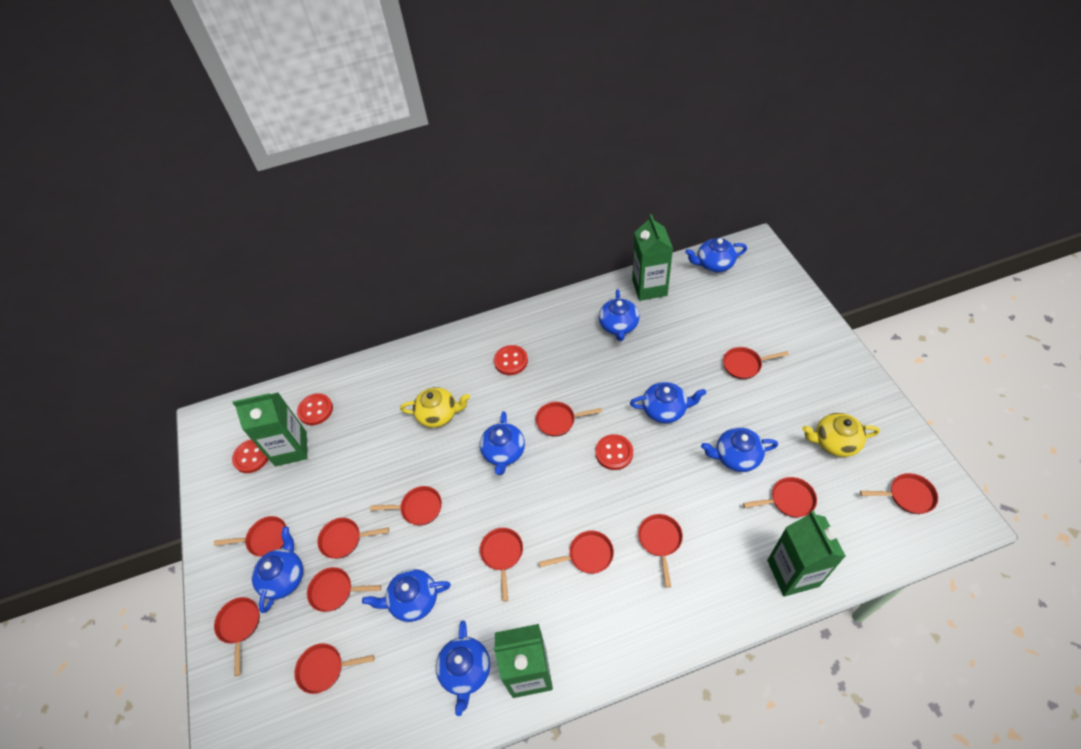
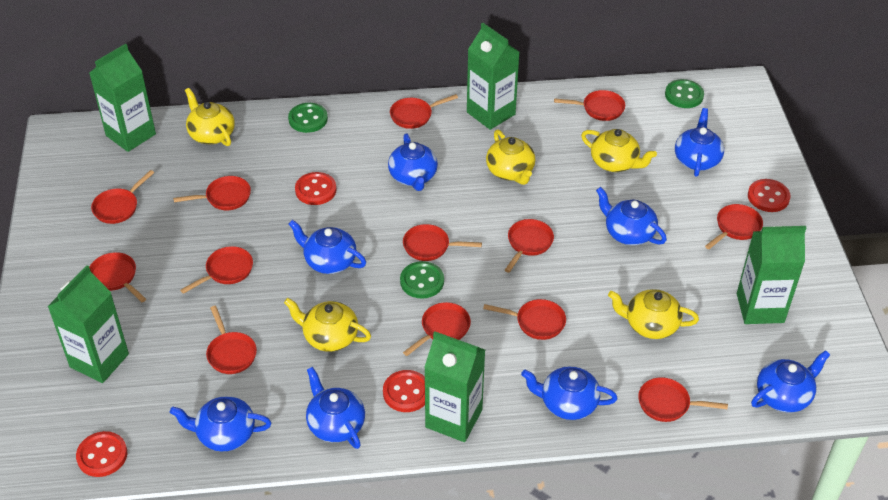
green button: 0 -> 3
green carton: 4 -> 5
yellow teapot: 2 -> 5

